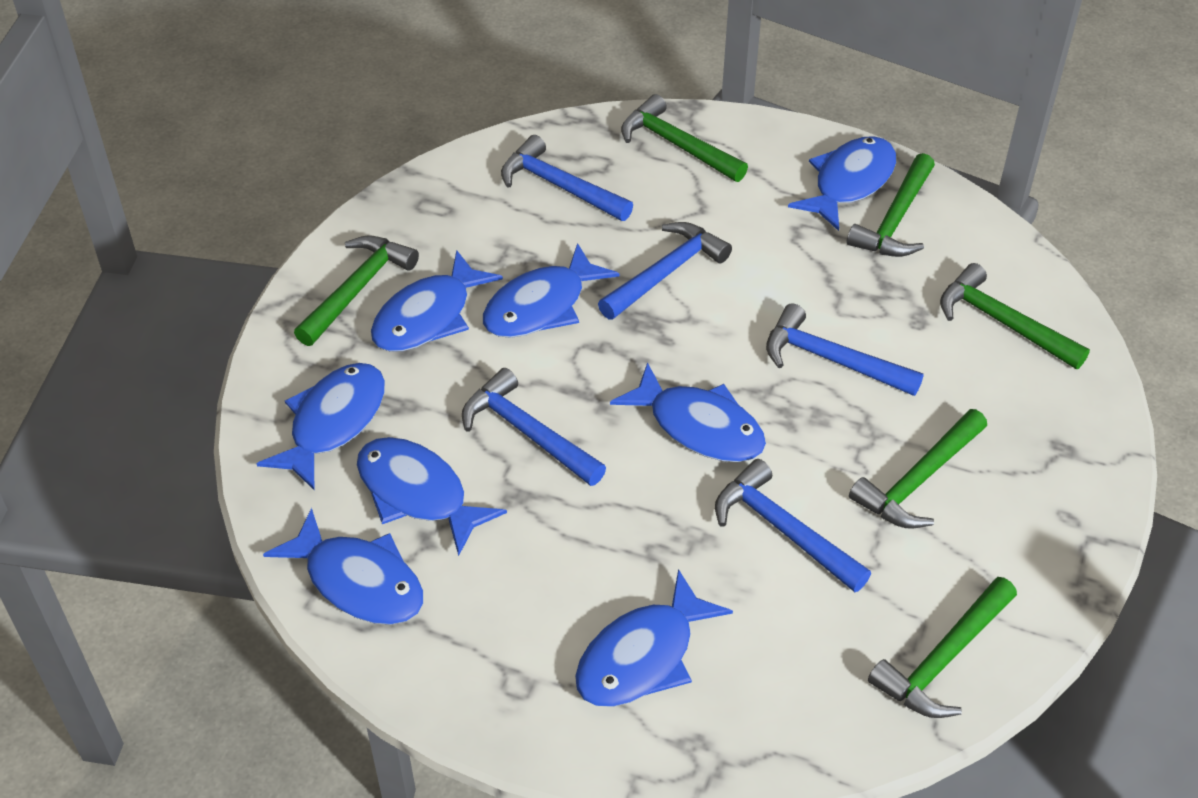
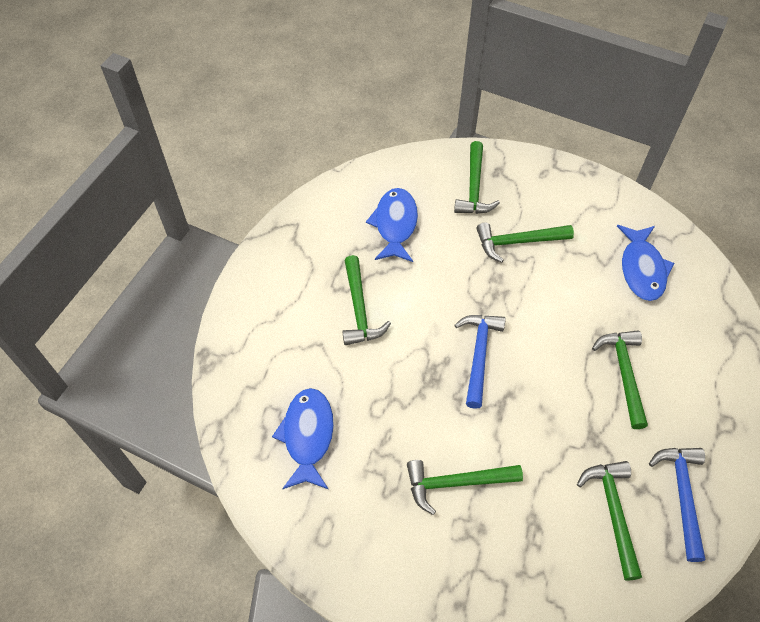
blue fish: 8 -> 3
blue hammer: 5 -> 2

